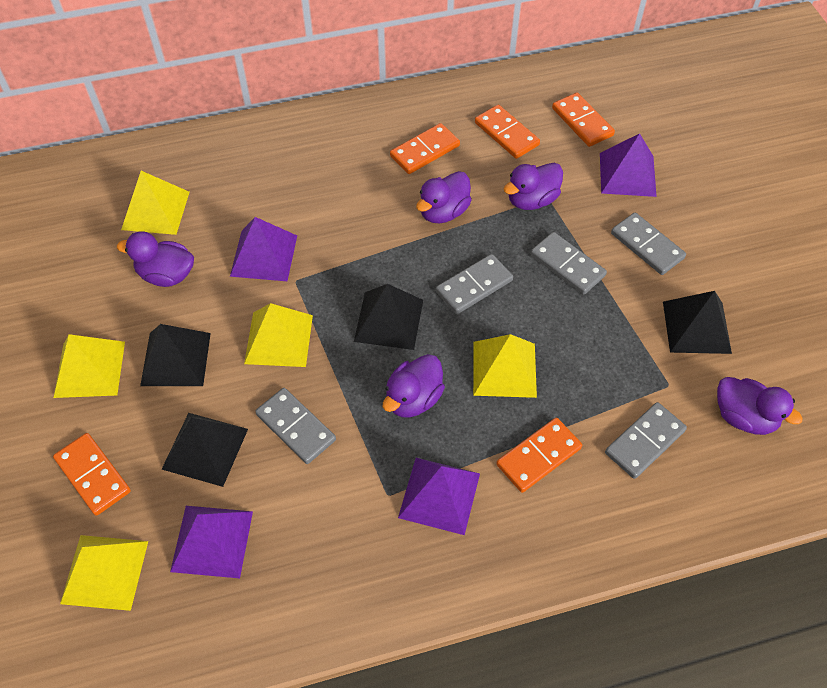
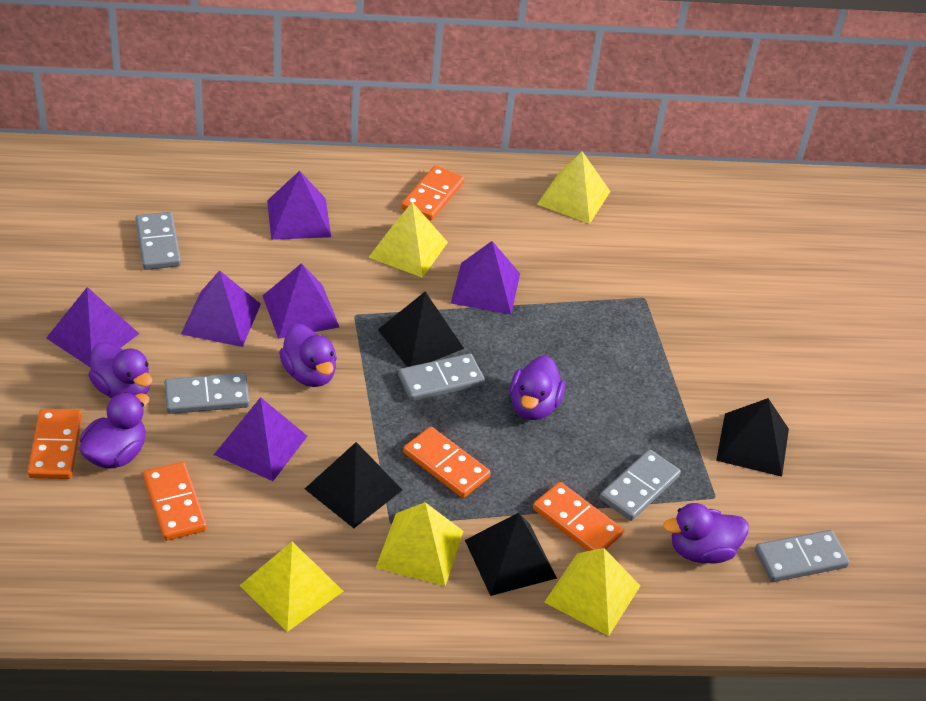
purple pyramid: 4 -> 6

